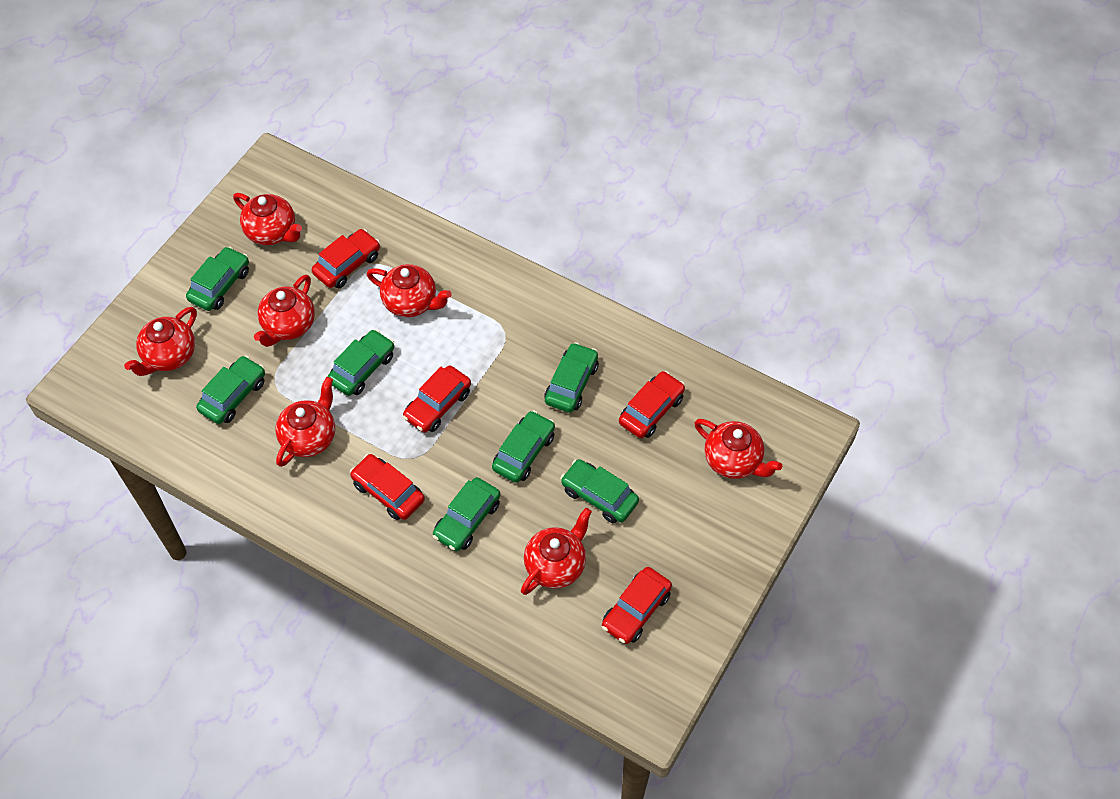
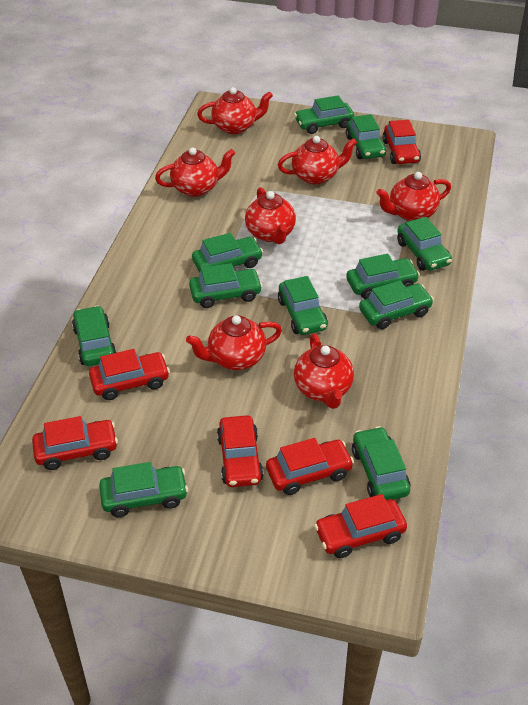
green car: 7 -> 11
red car: 5 -> 6

